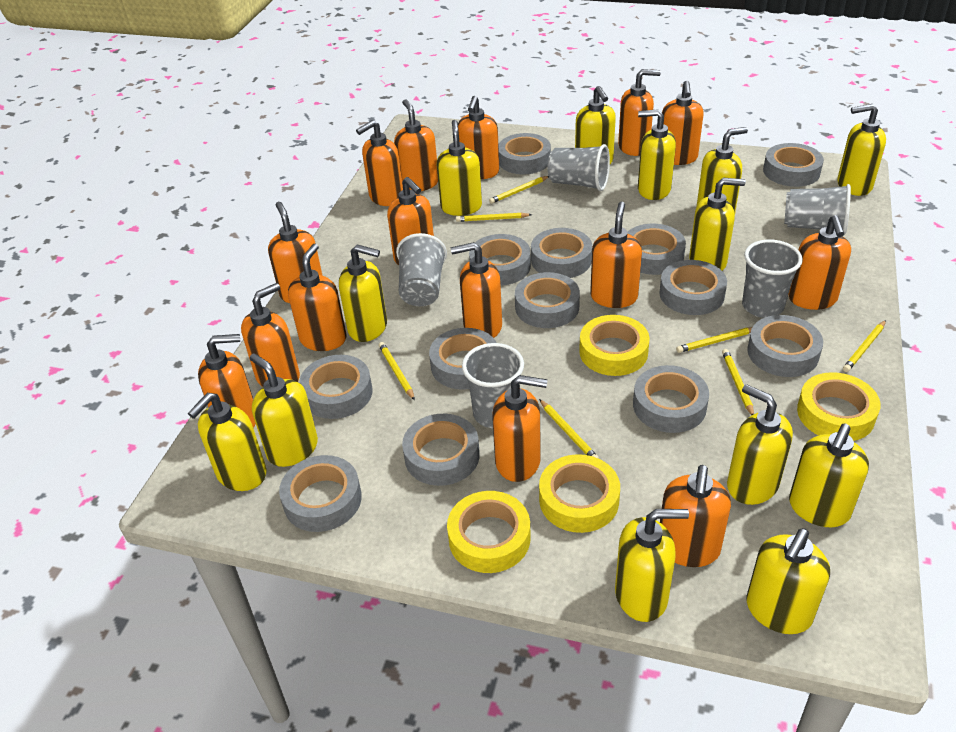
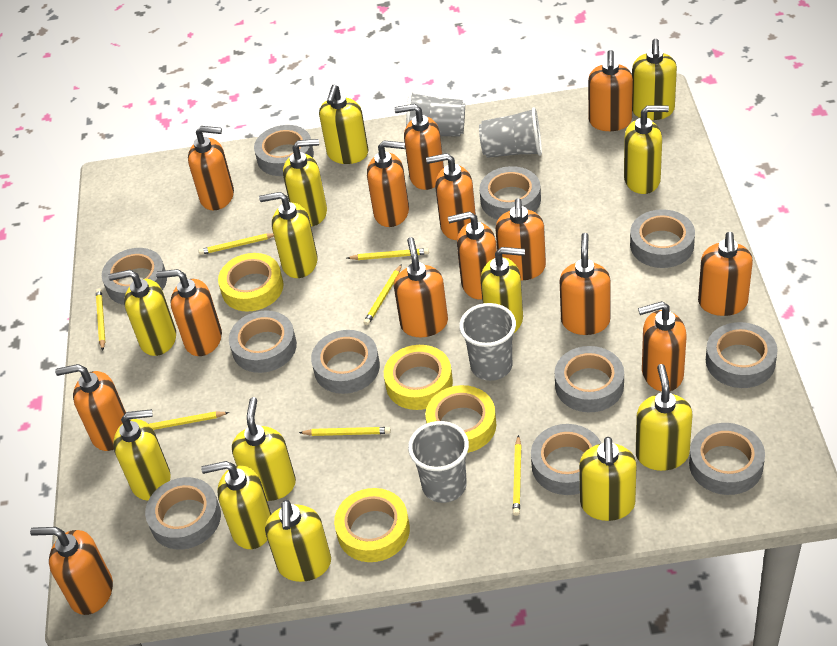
grey cup: 5 -> 4
grey tape: 13 -> 11
orange soap dispenser: 15 -> 14

